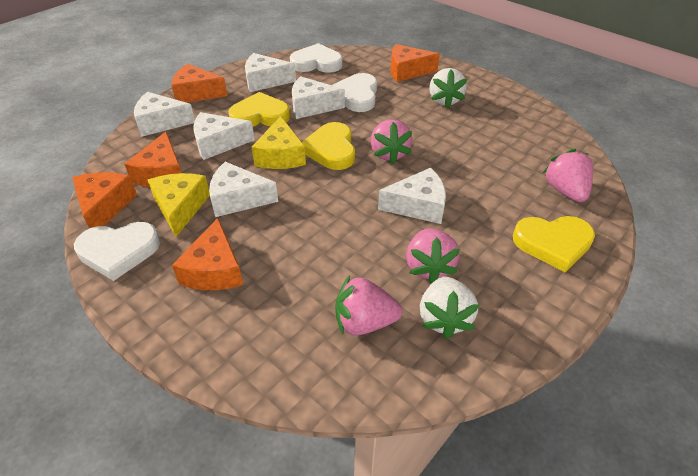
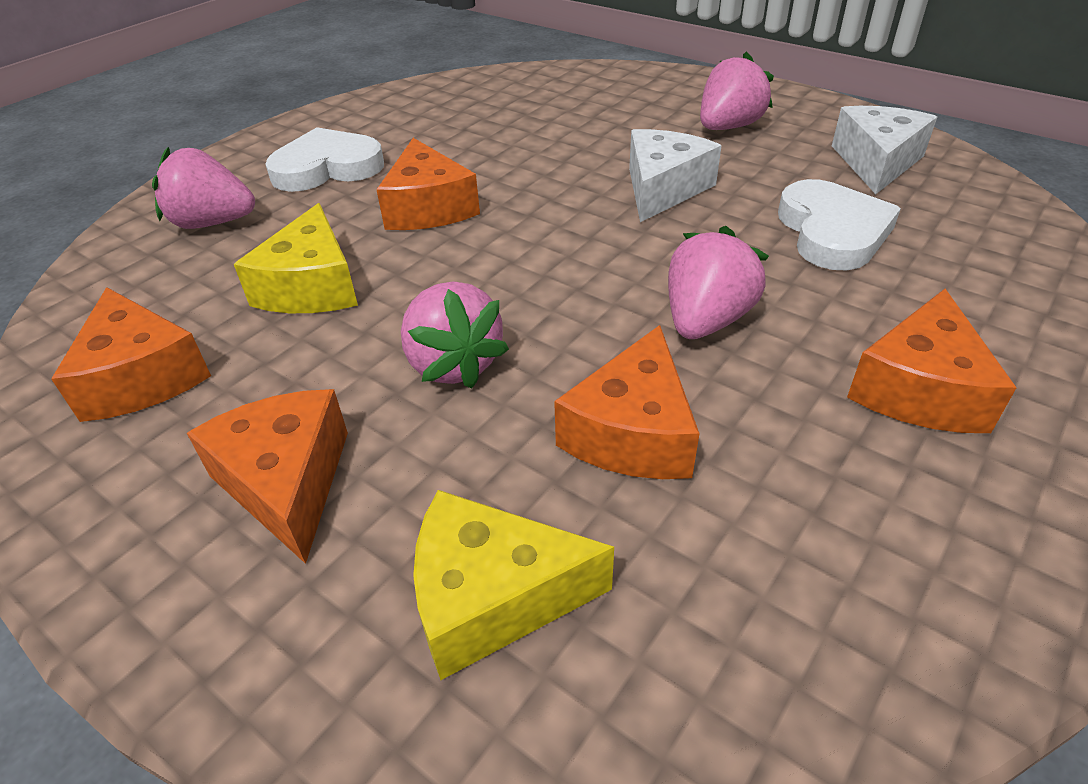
white cheese: 6 -> 2
white heart: 3 -> 2
white strawberry: 2 -> 0
yellow heart: 3 -> 0

